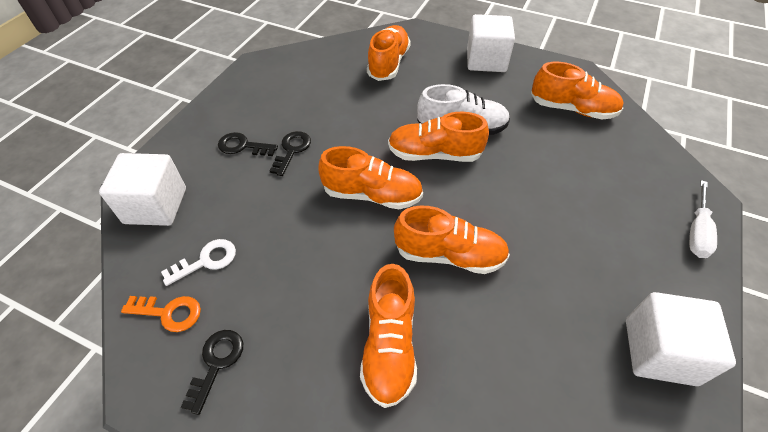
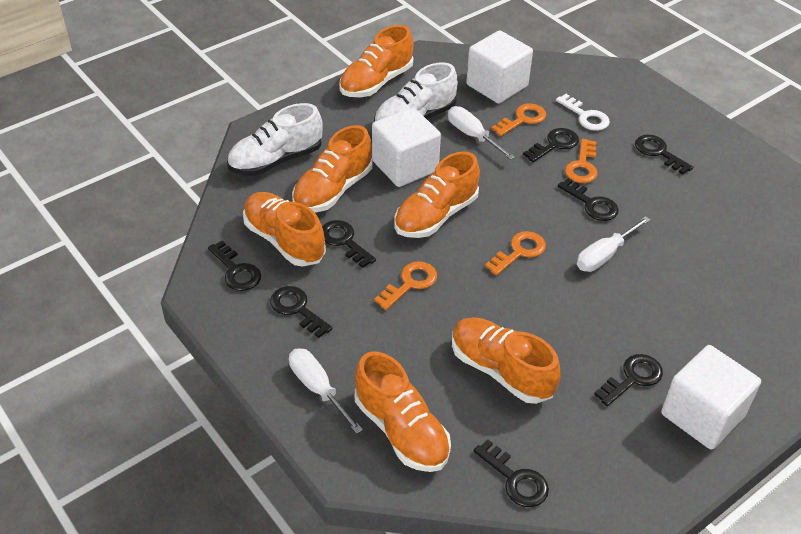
black key: 3 -> 8
orange key: 1 -> 4
white screwdriver: 1 -> 3
white shoe: 1 -> 2

